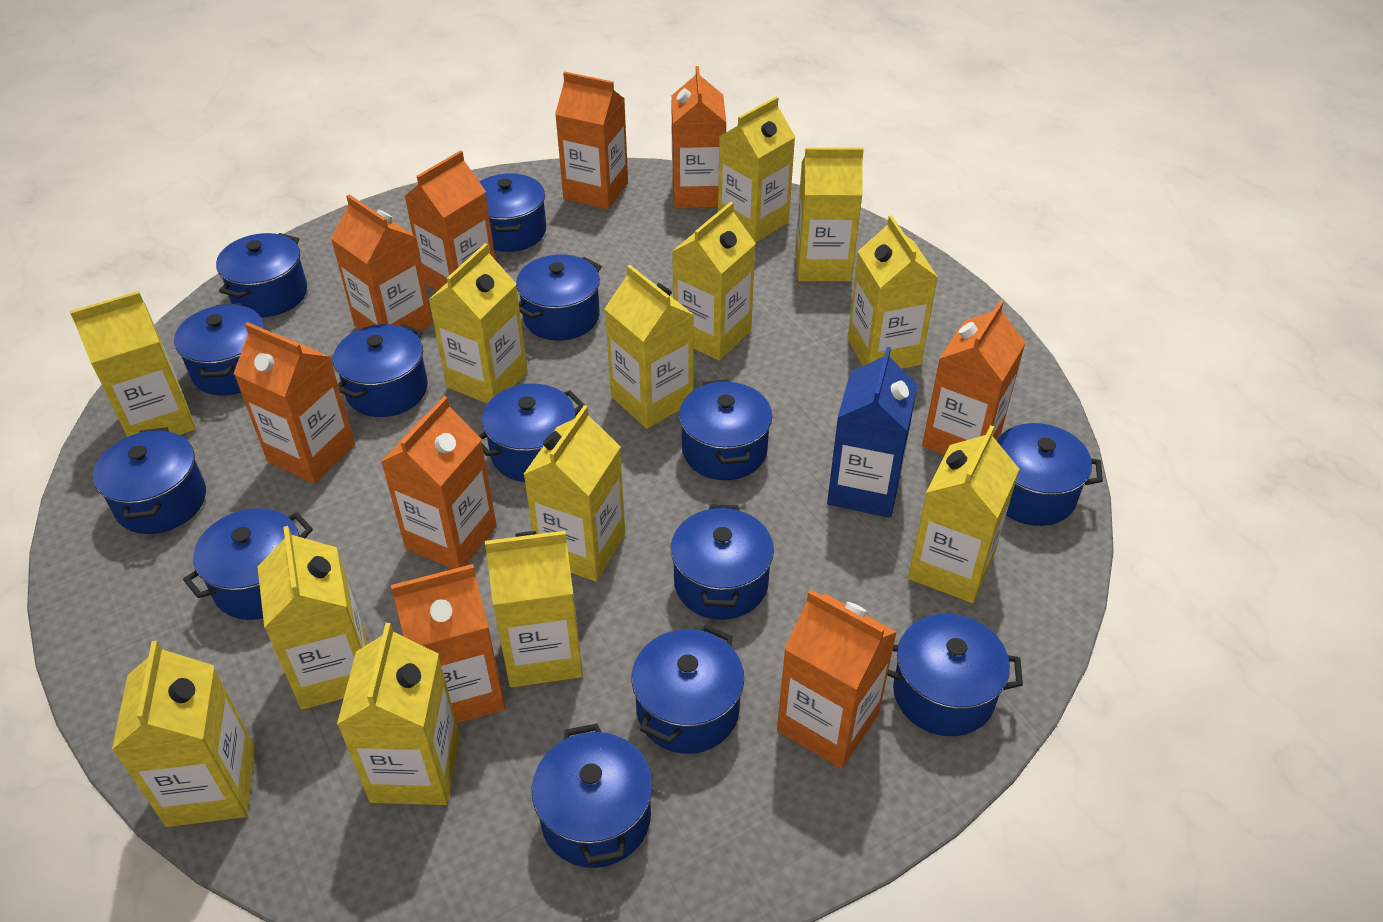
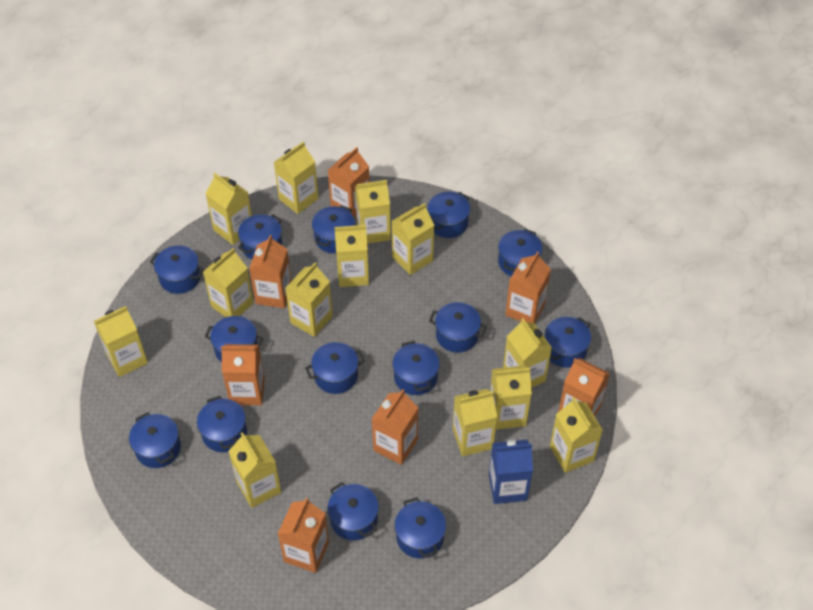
orange carton: 9 -> 7

